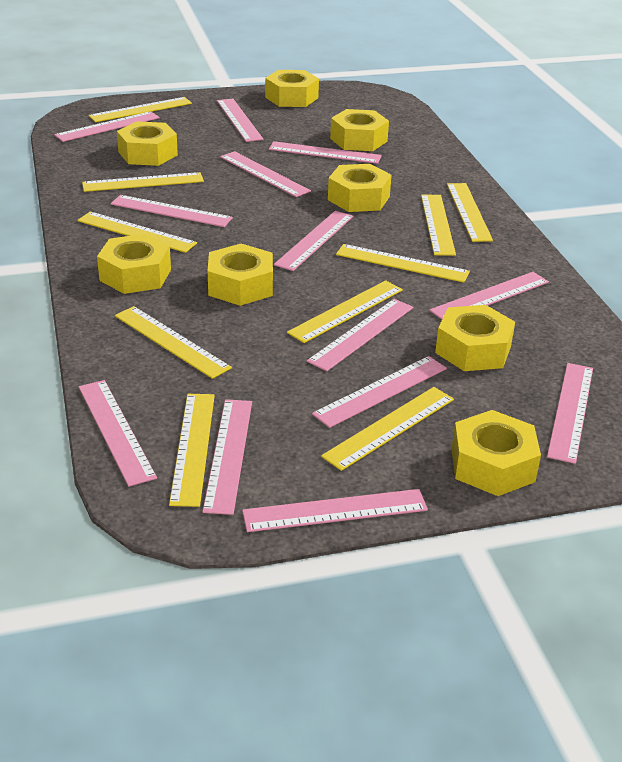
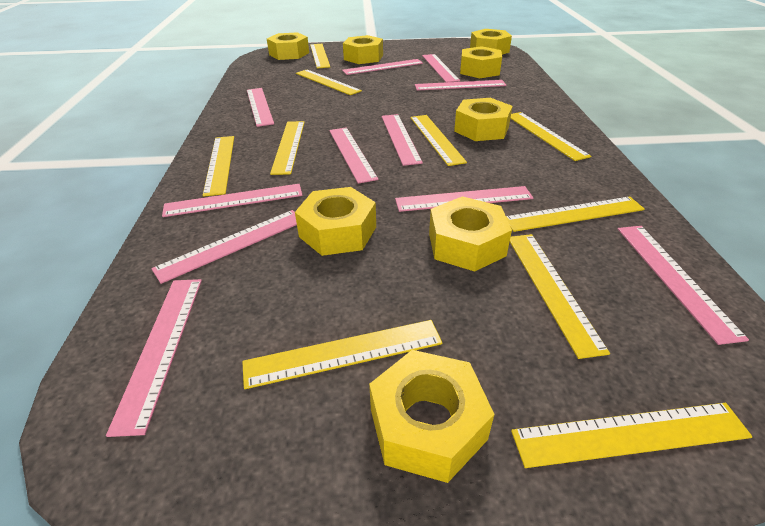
pink ruler: 13 -> 11

